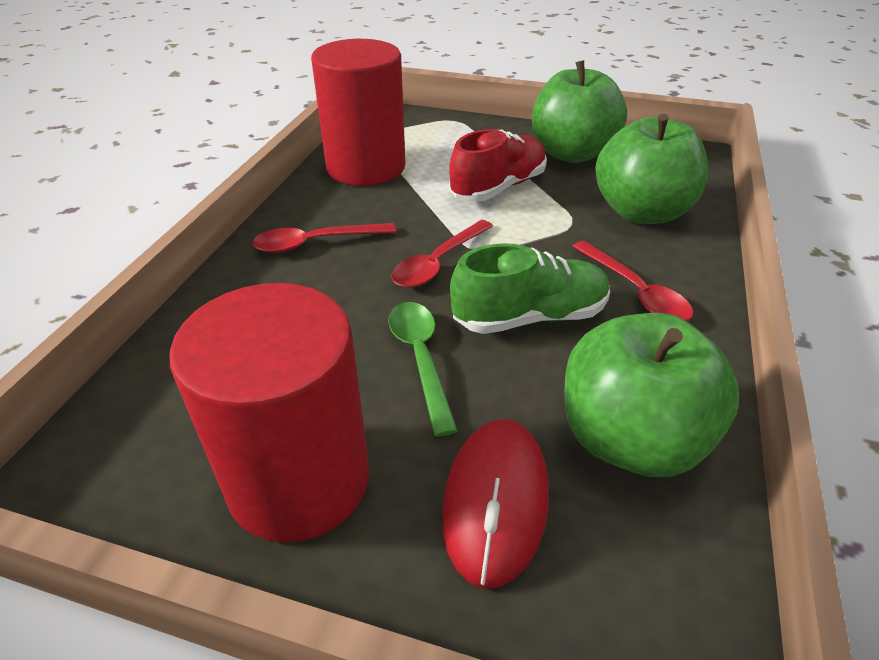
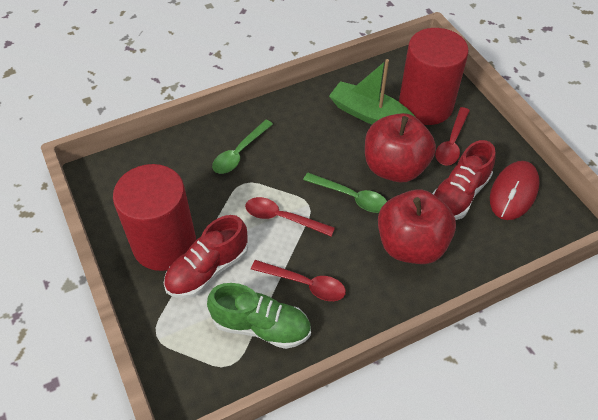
green apple: 3 -> 0
green boat: 0 -> 1
green spoon: 1 -> 2
red apple: 0 -> 2
red shoe: 1 -> 2

